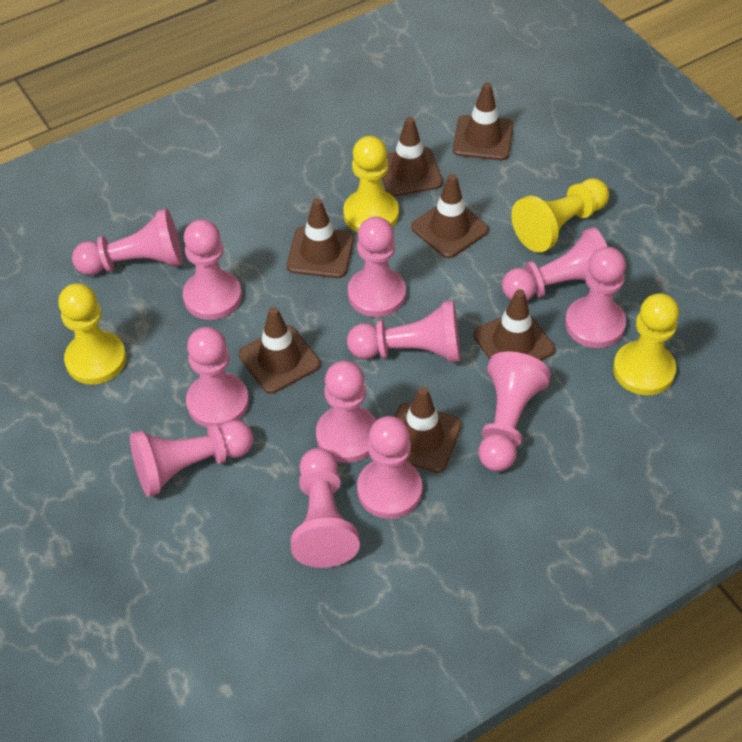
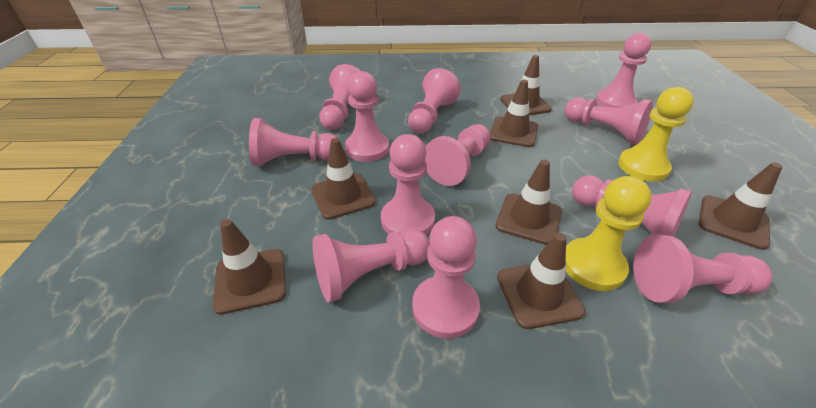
yellow pawn: 4 -> 2

